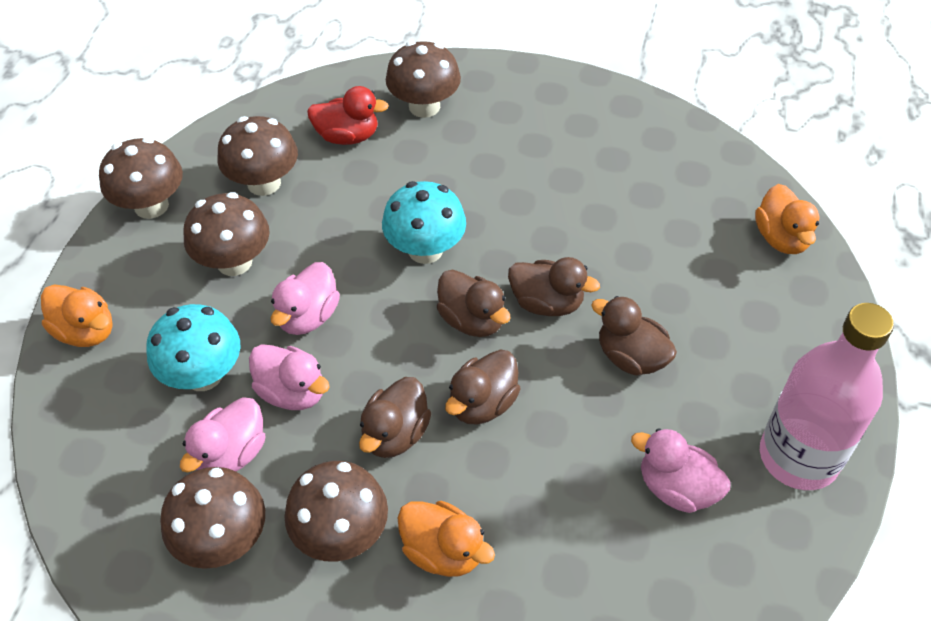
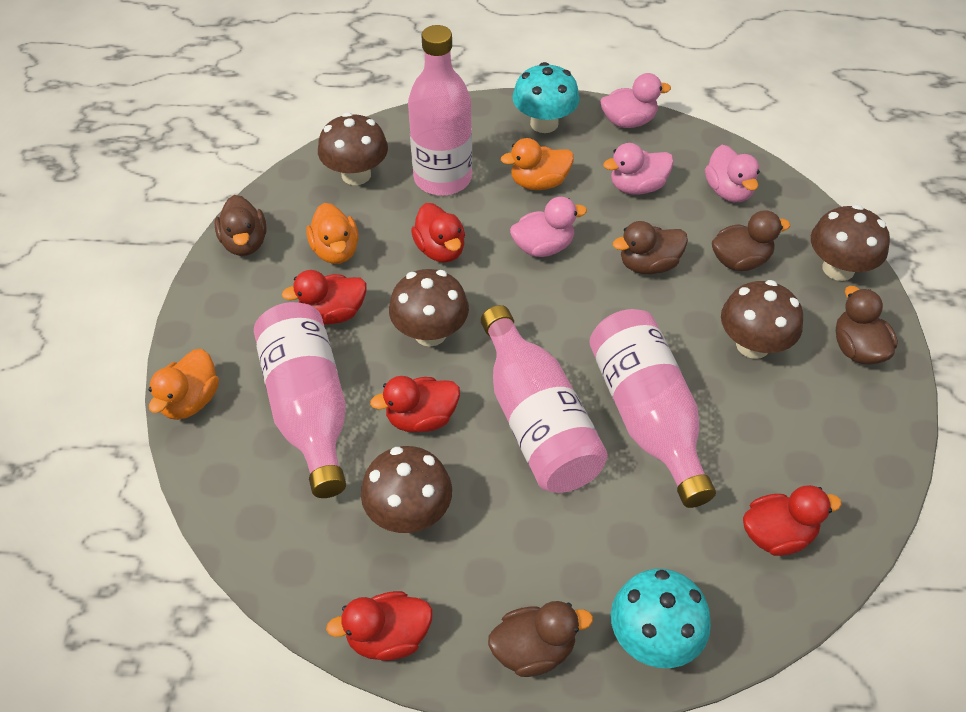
brown mushroom: 6 -> 5
pink bottle: 1 -> 4
red duck: 1 -> 5

